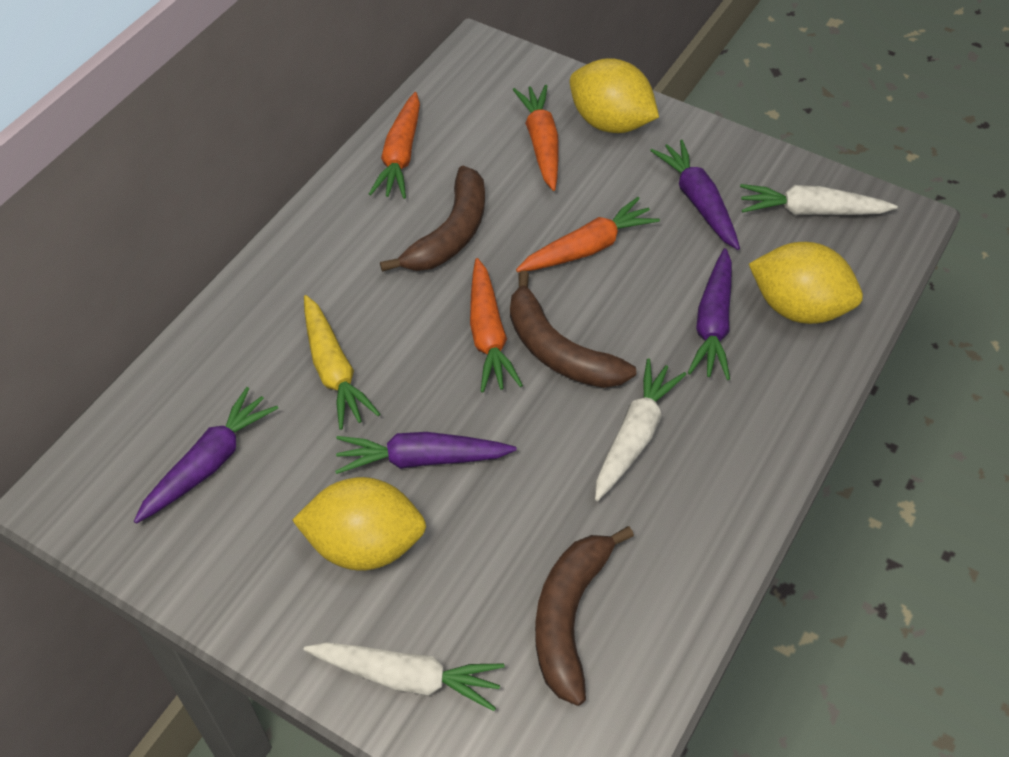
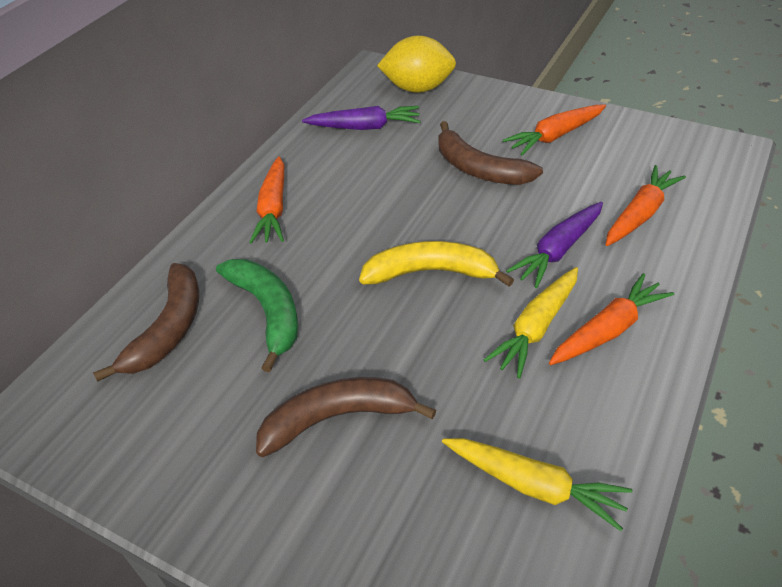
green banana: 0 -> 1
purple carrot: 4 -> 2
white carrot: 3 -> 0
yellow banana: 0 -> 1
yellow carrot: 1 -> 2
yellow lemon: 3 -> 1

